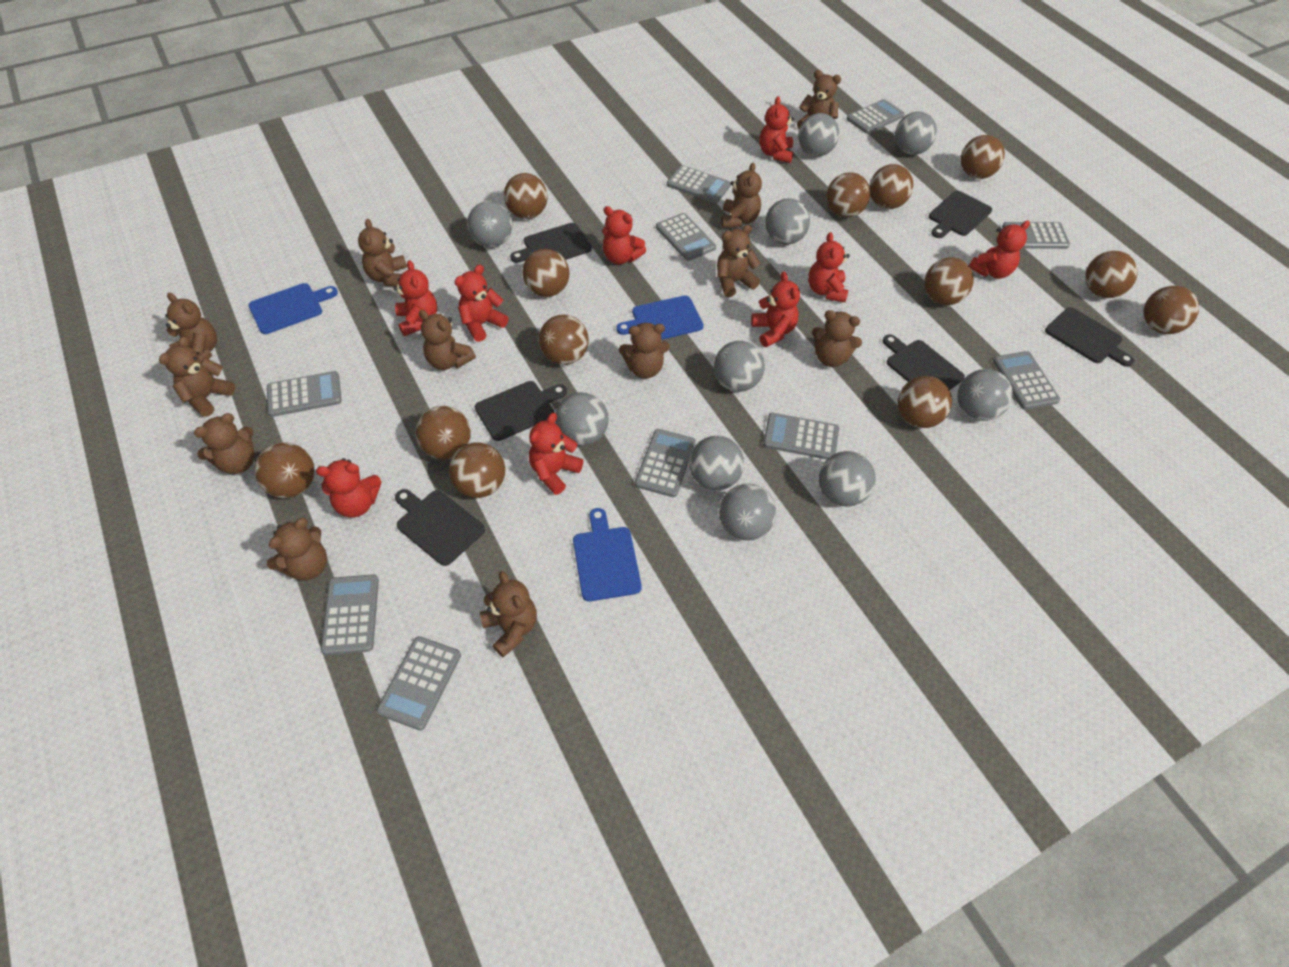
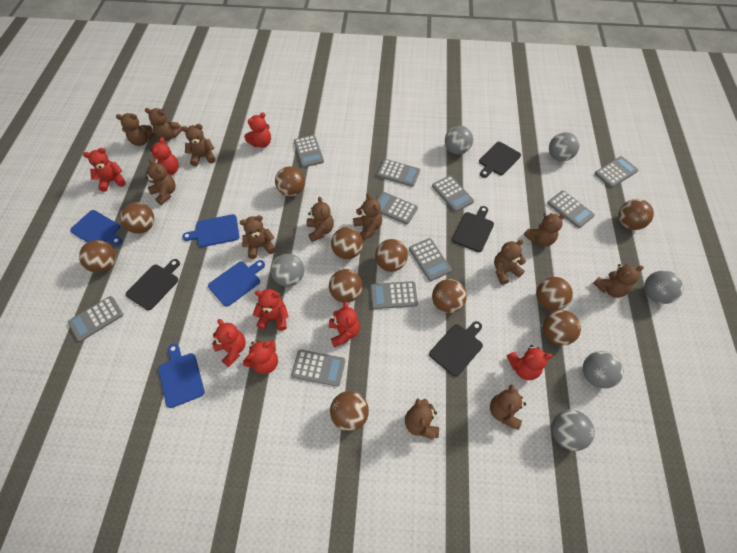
black cutting board: 6 -> 4
blue cutting board: 3 -> 4
brown ball: 13 -> 11
grey ball: 10 -> 6
red teddy bear: 9 -> 8

